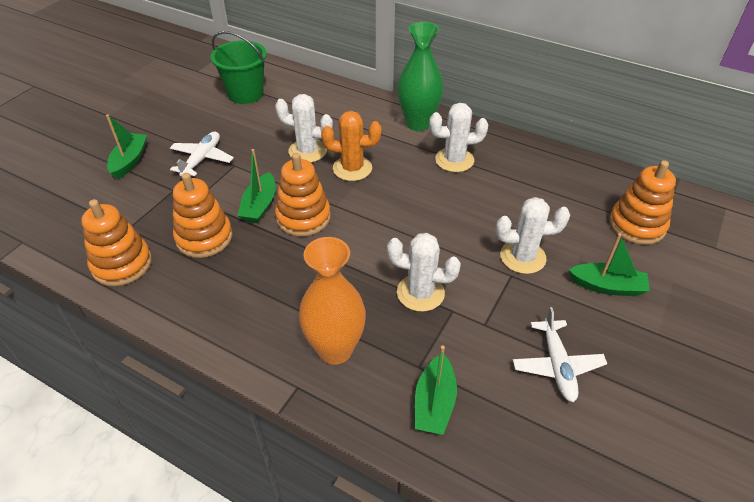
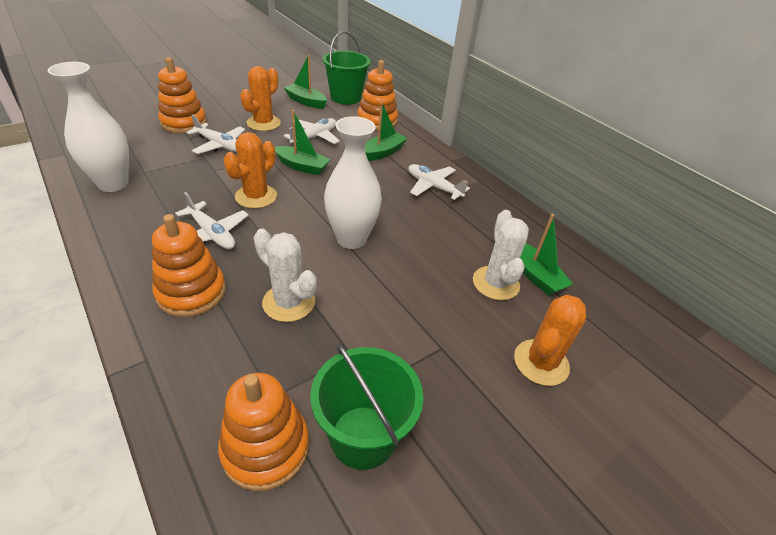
green bucket: 1 -> 2
green vase: 1 -> 0
orange cactus: 1 -> 3
orange vase: 1 -> 0
white cactus: 4 -> 2
white plane: 2 -> 4
white vase: 0 -> 2

